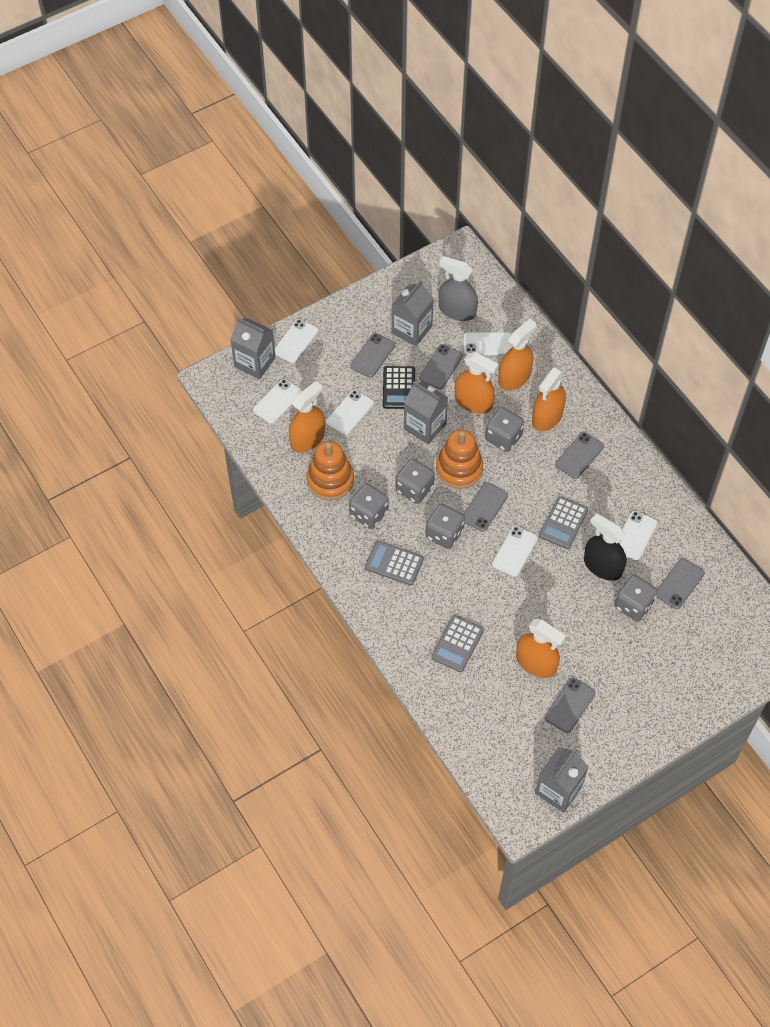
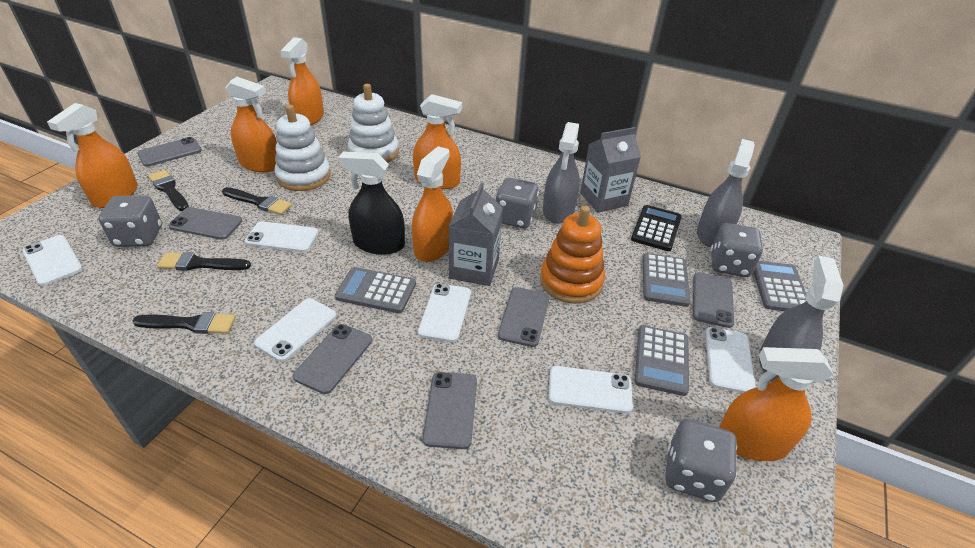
black brush: 0 -> 4
grey calculator: 3 -> 4
grey carton: 4 -> 2
grey dice: 5 -> 4
grey spray bottle: 1 -> 3
orange spray bottle: 5 -> 6
orange stacking toy: 2 -> 1
white stacking toy: 0 -> 2

